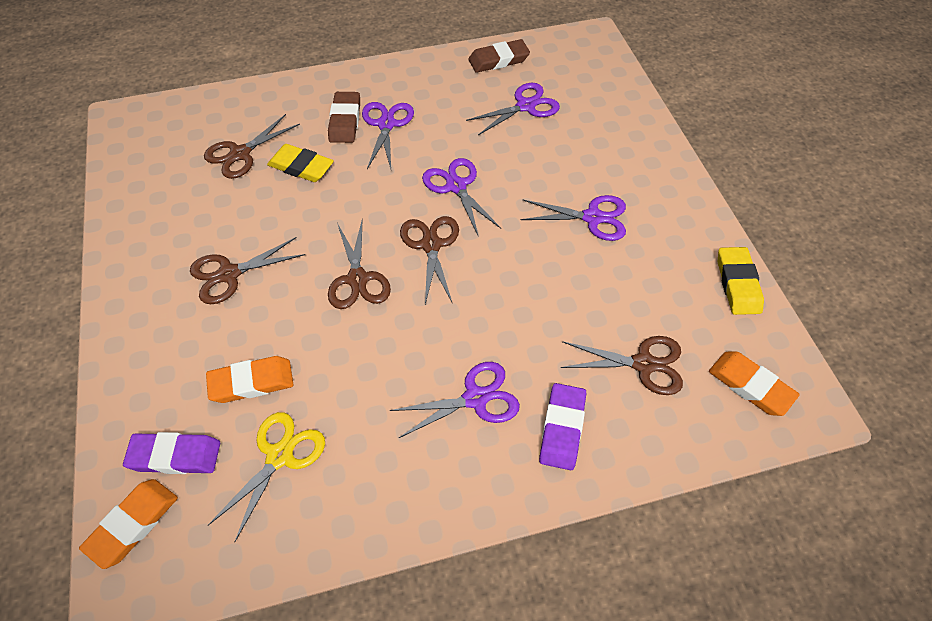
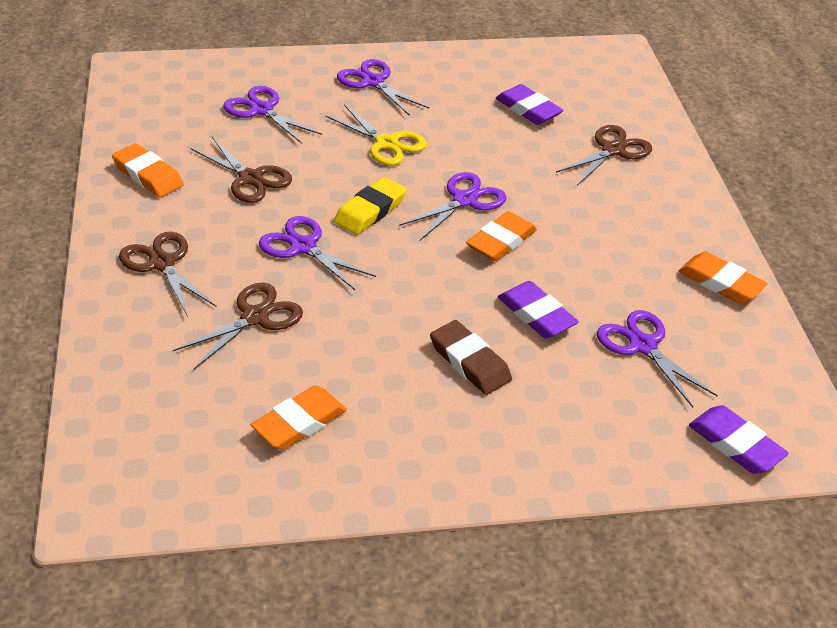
brown eraser: 2 -> 1
brown scissors: 5 -> 4
orange eraser: 3 -> 4
purple eraser: 2 -> 3
yellow eraser: 2 -> 1

